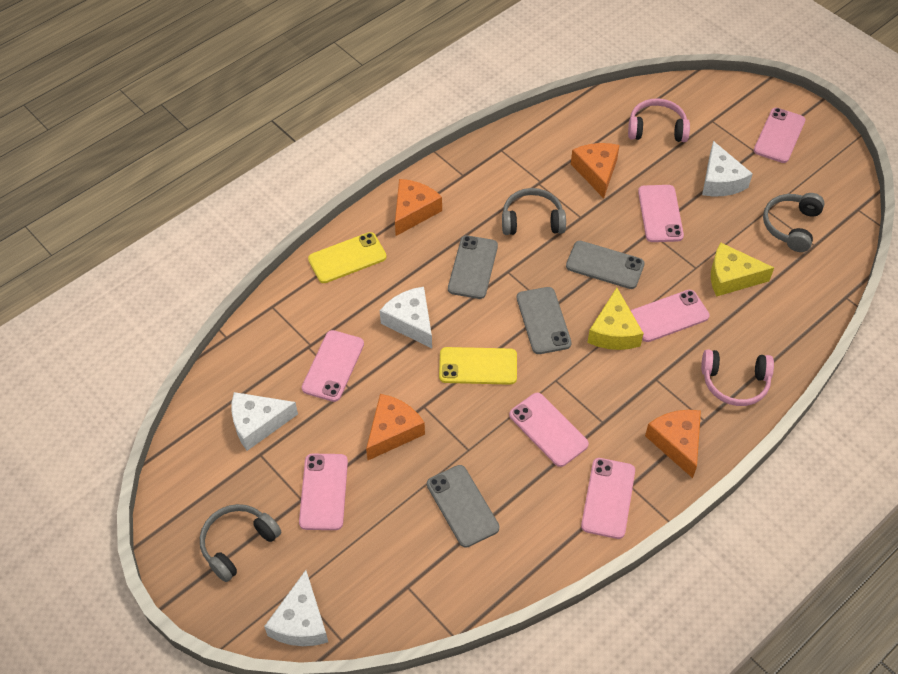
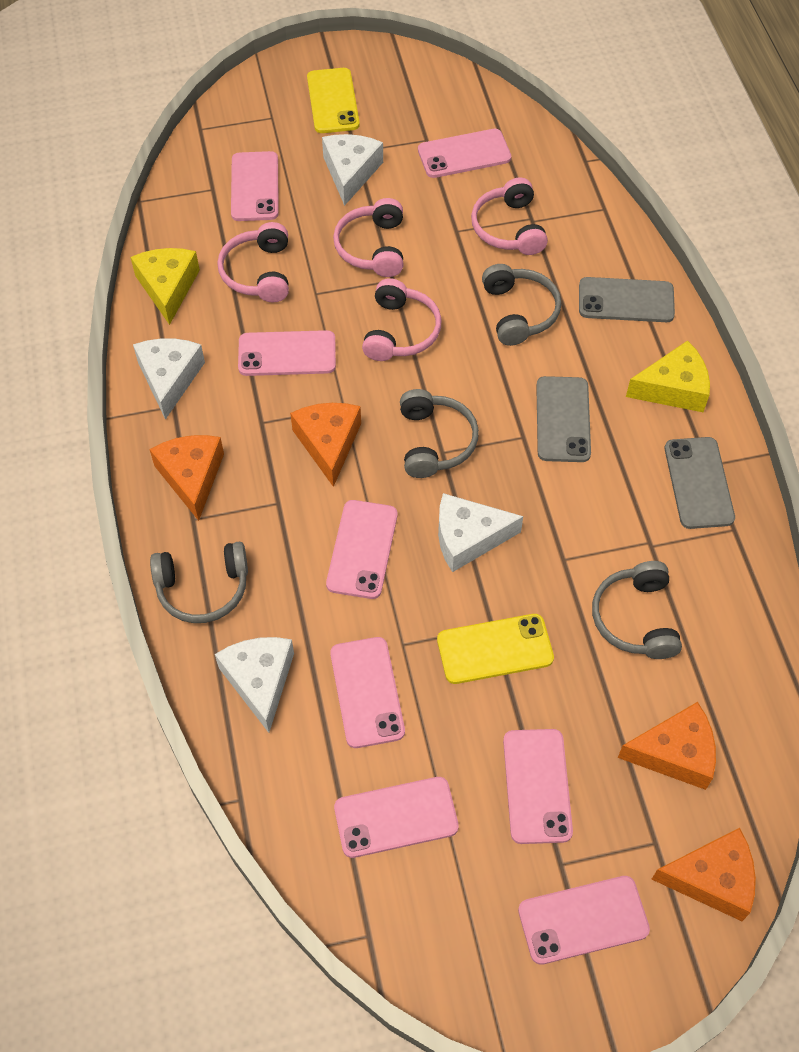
grey headphones: 3 -> 4
grey phone: 4 -> 3
pink headphones: 2 -> 4
pink phone: 7 -> 8

